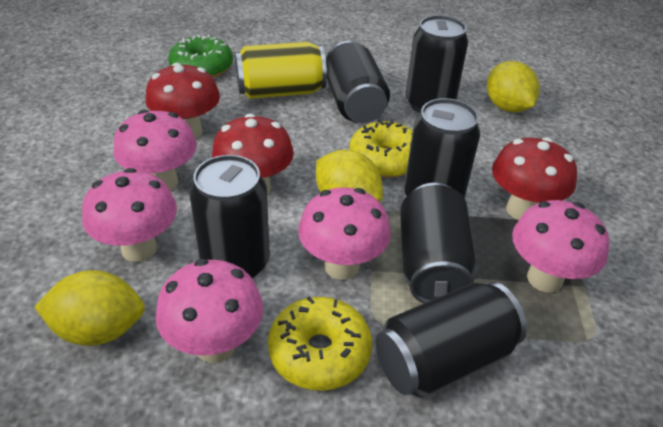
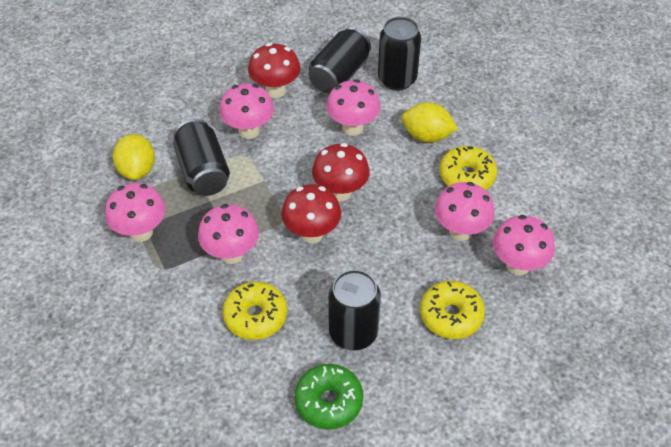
black can: 6 -> 4
pink mushroom: 5 -> 6
yellow can: 1 -> 0
yellow donut: 2 -> 3
yellow lemon: 3 -> 2

